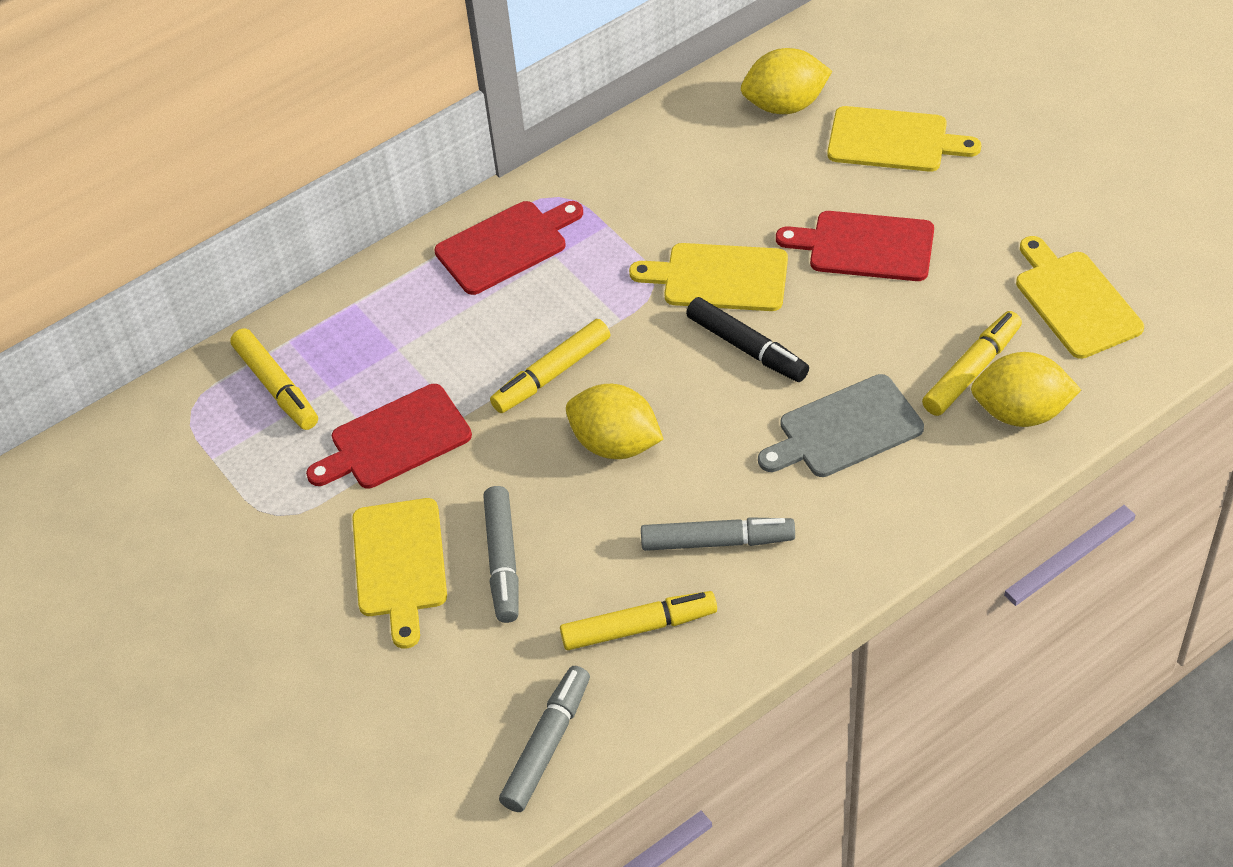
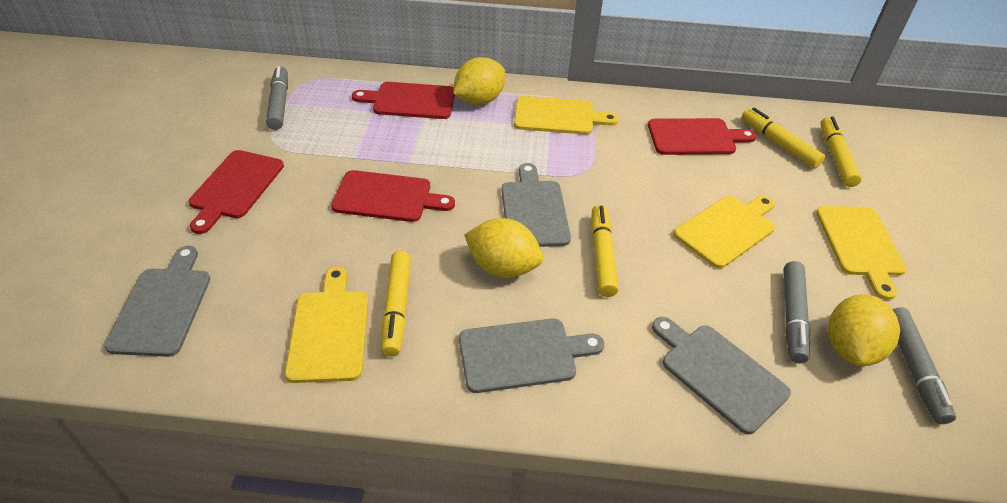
black marker: 1 -> 0
grey cutting board: 1 -> 4
red cutting board: 3 -> 4

